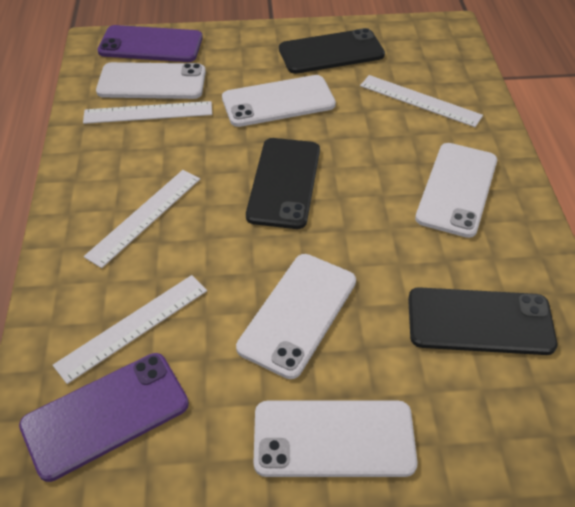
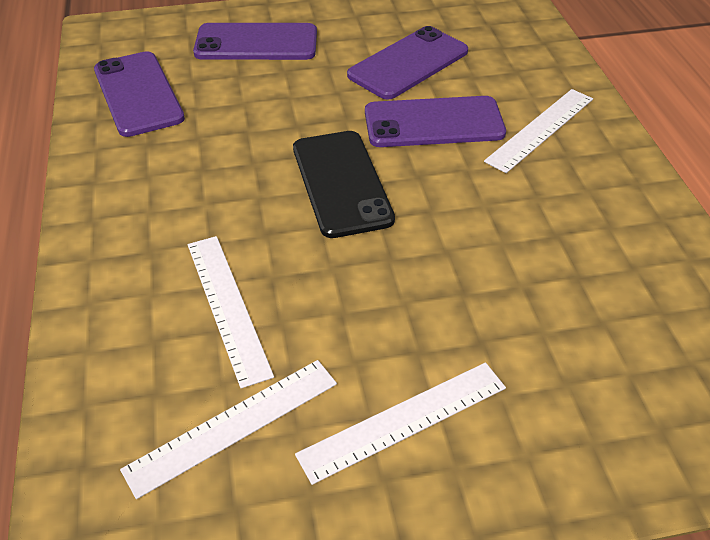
black phone: 3 -> 1
purple phone: 2 -> 4
white phone: 5 -> 0

